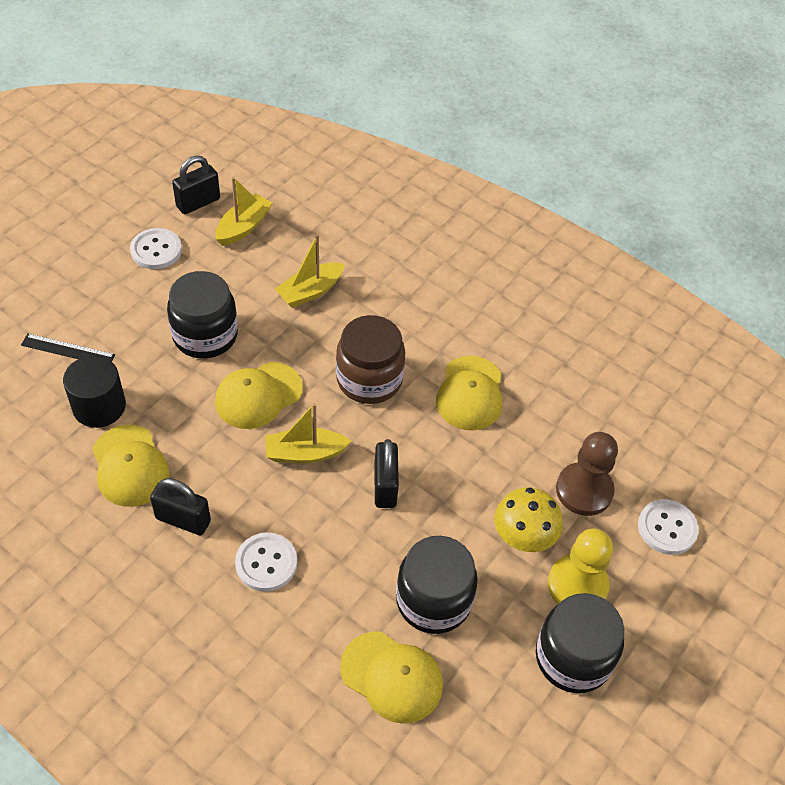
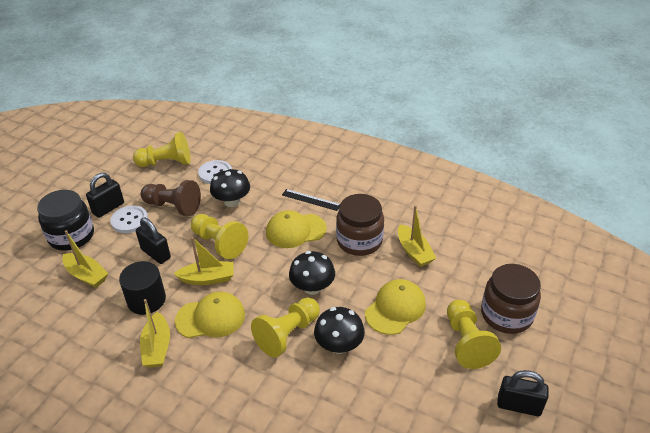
black jar: 3 -> 1
black mushroom: 0 -> 3
brown jar: 1 -> 2
white button: 3 -> 2
yellow boat: 3 -> 4
yellow cap: 4 -> 3
yellow mushroom: 1 -> 0
yellow pawn: 1 -> 4

